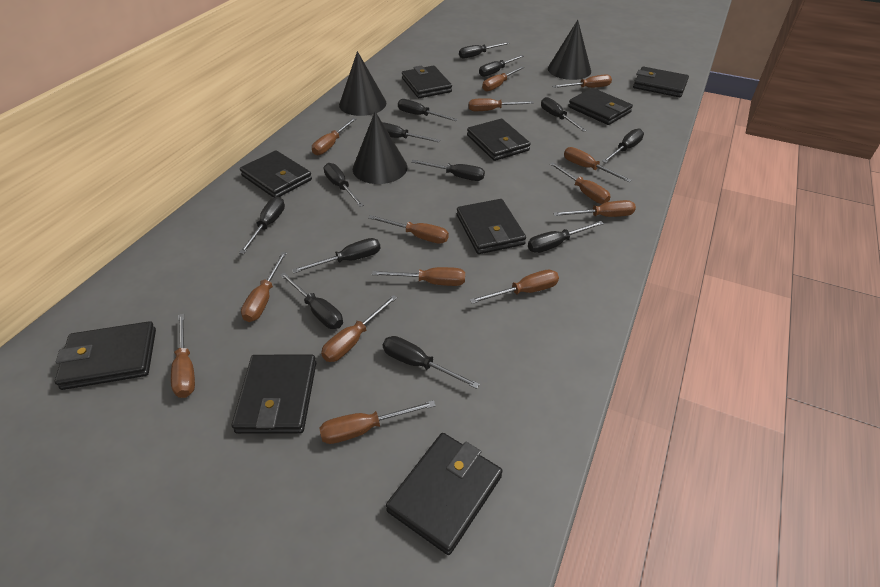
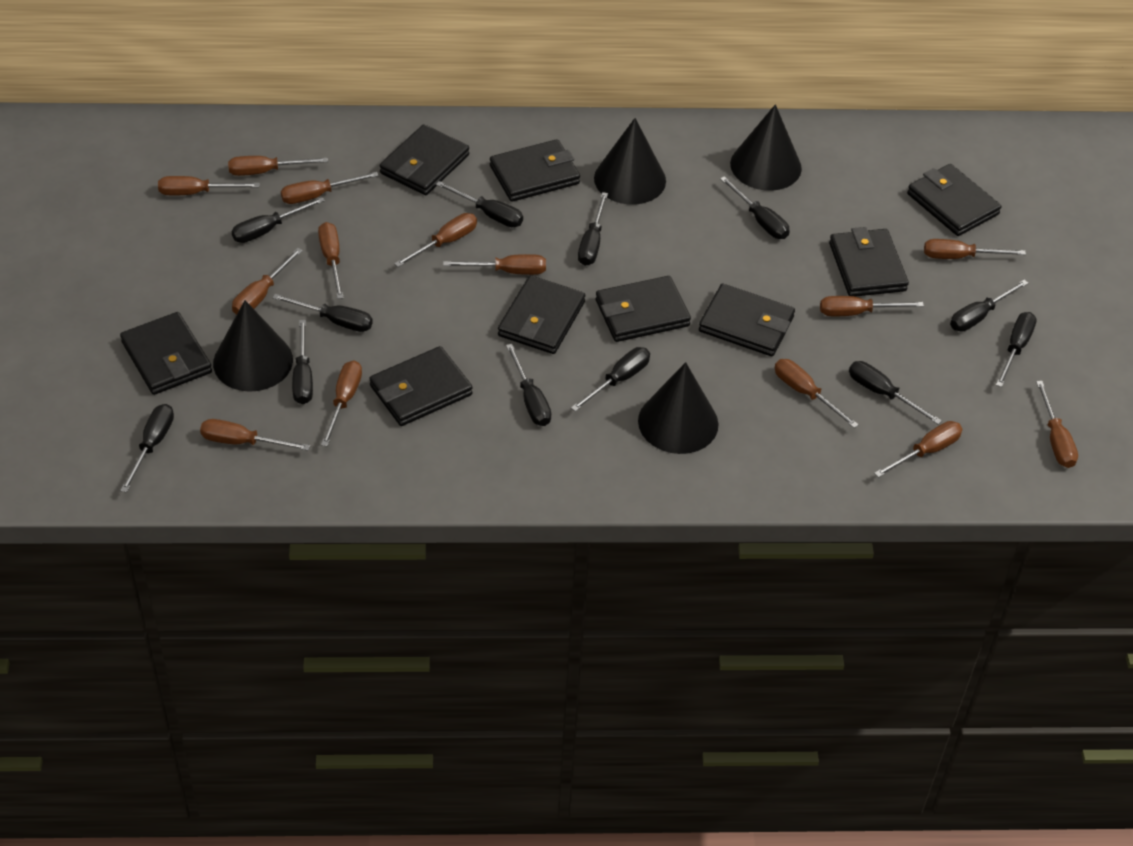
black cone: 3 -> 4
black screwdriver: 13 -> 12

